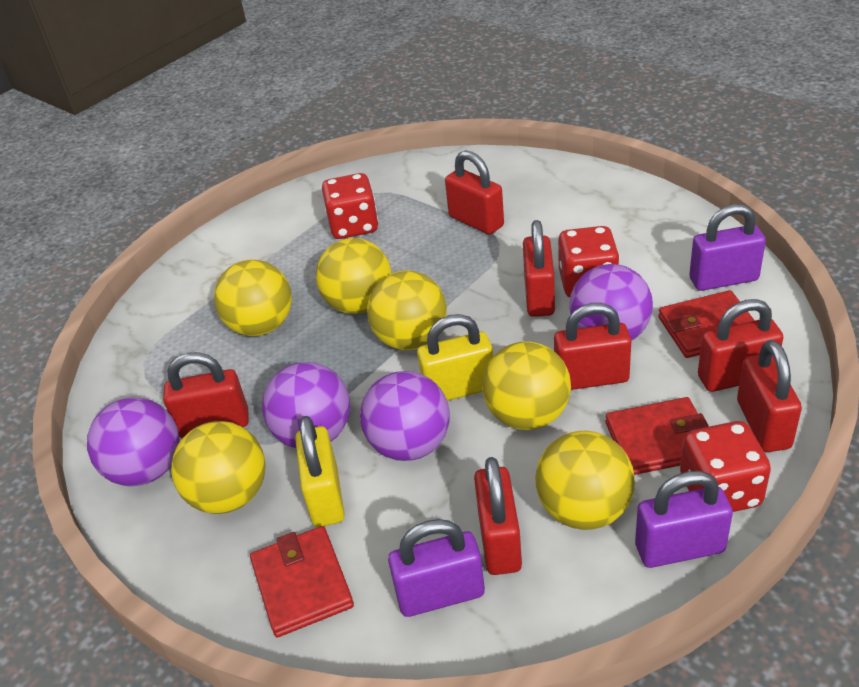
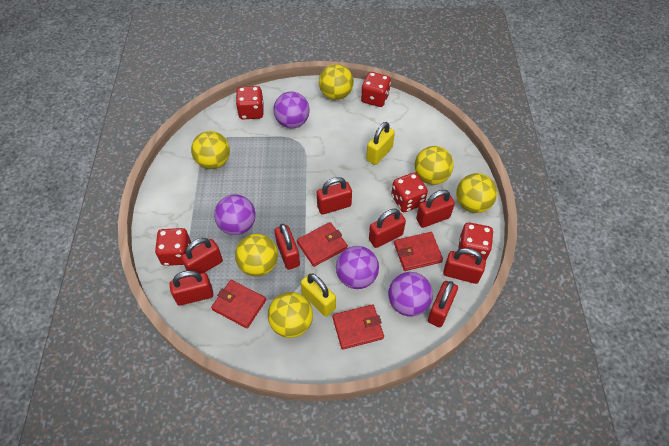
purple padlock: 3 -> 0
red dice: 3 -> 5
red padlock: 7 -> 8
red wallet: 3 -> 4

